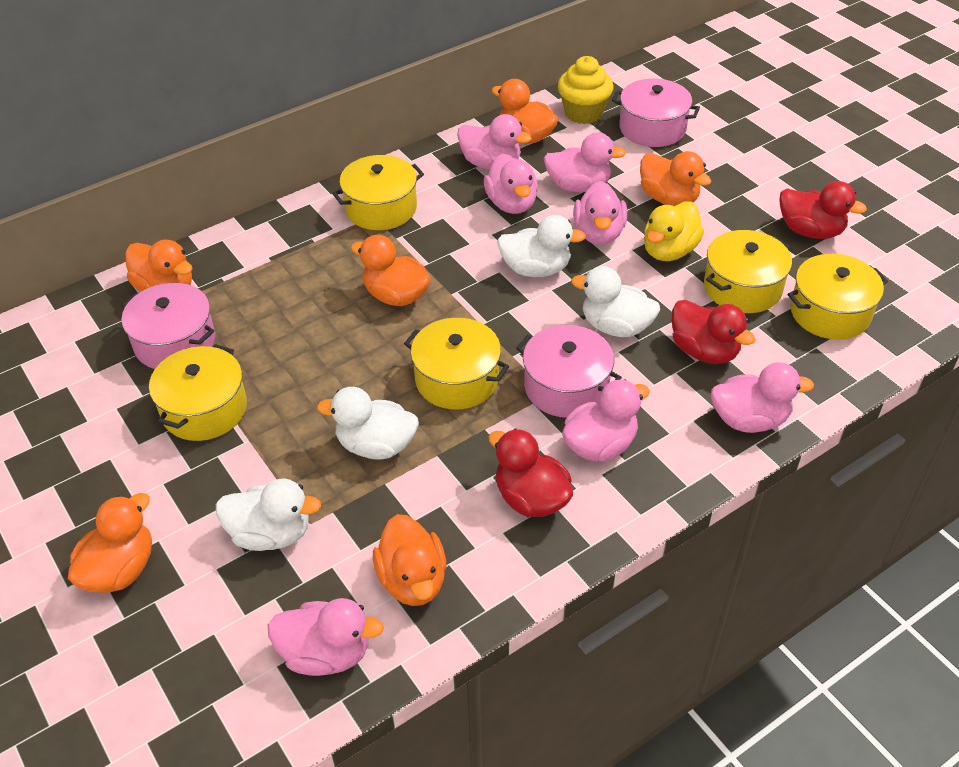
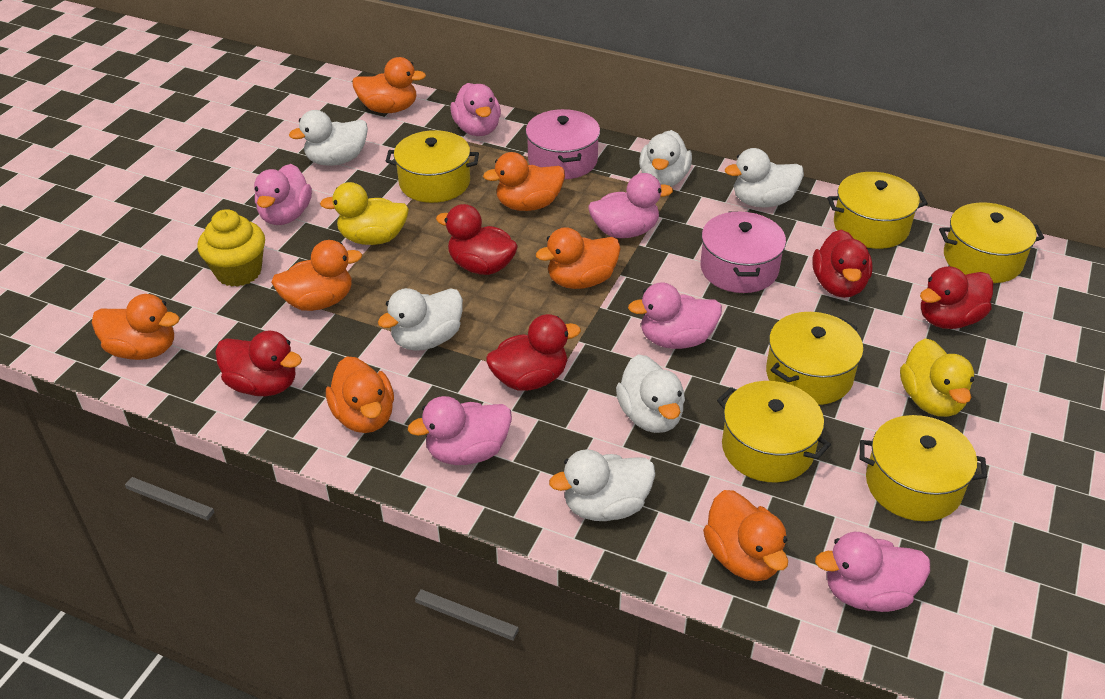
orange duck: 6 -> 7
pink duck: 7 -> 6
pink pot: 3 -> 2
red duck: 3 -> 5
white duck: 4 -> 6
yellow duck: 1 -> 2
yellow pot: 5 -> 6

